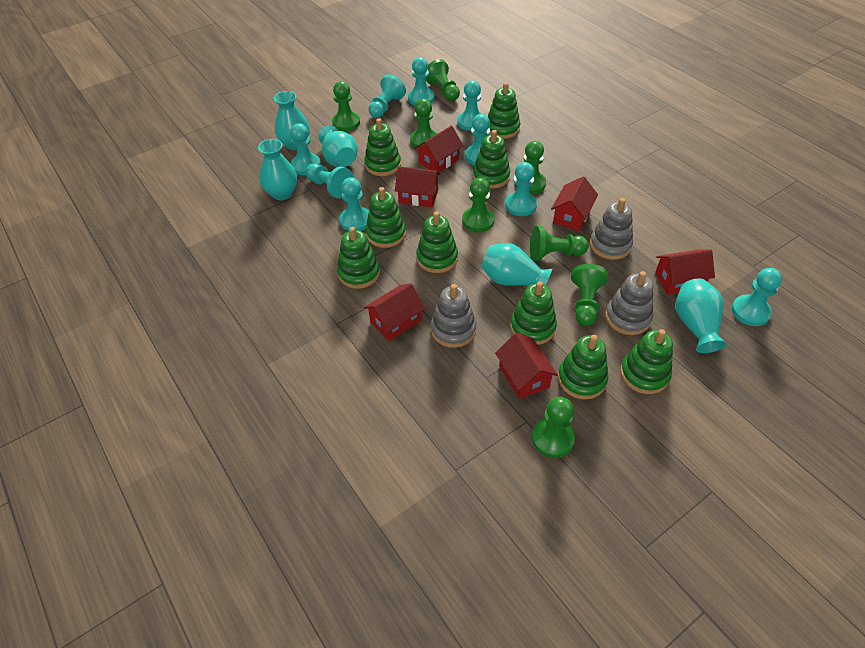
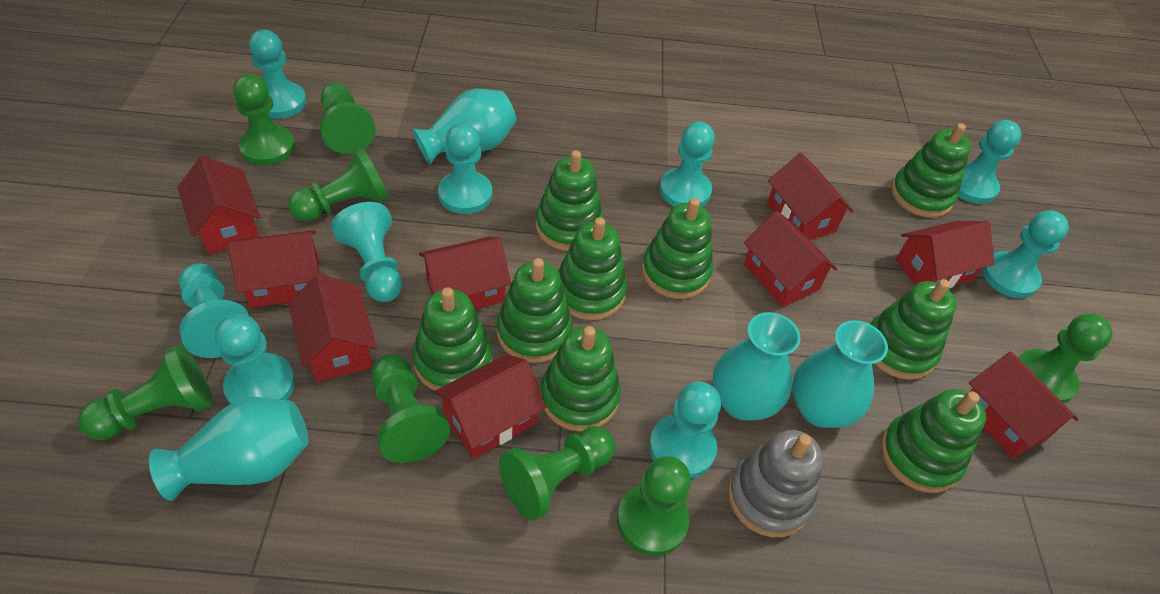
grey stacking toy: 3 -> 1
red house: 6 -> 9
turquoise vase: 5 -> 4

